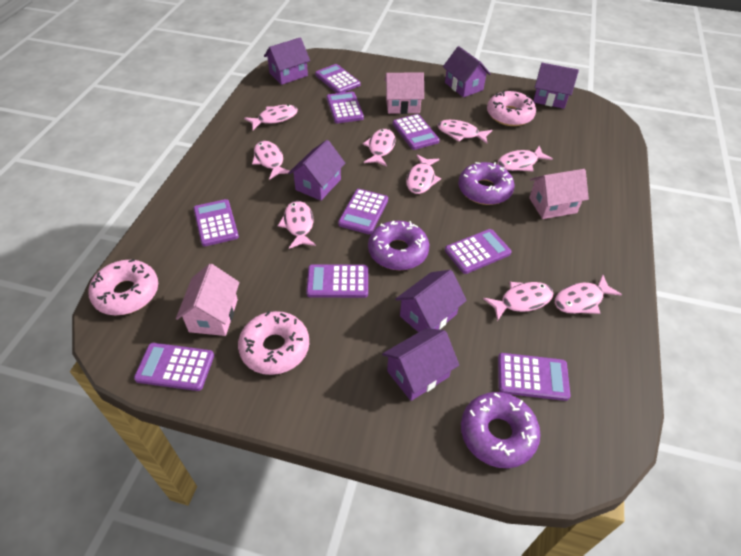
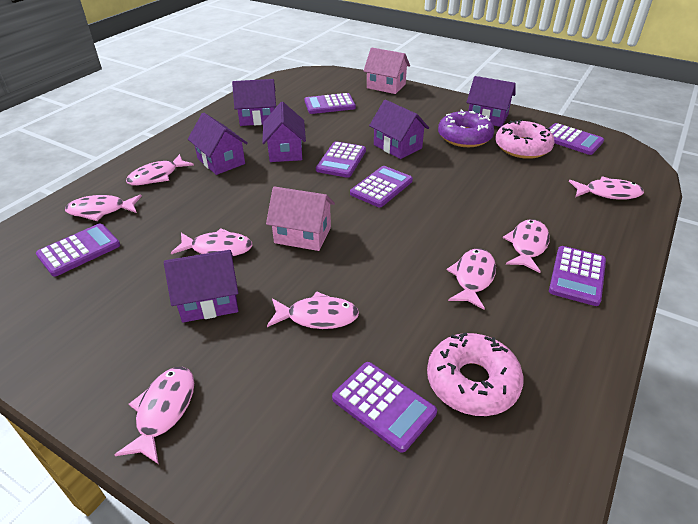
pink donut: 3 -> 2
pink fish: 9 -> 8
pink house: 3 -> 2
purple calculator: 9 -> 7
purple donut: 3 -> 1

